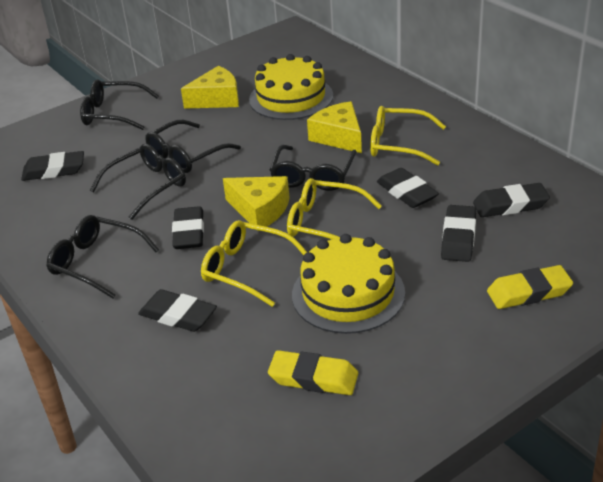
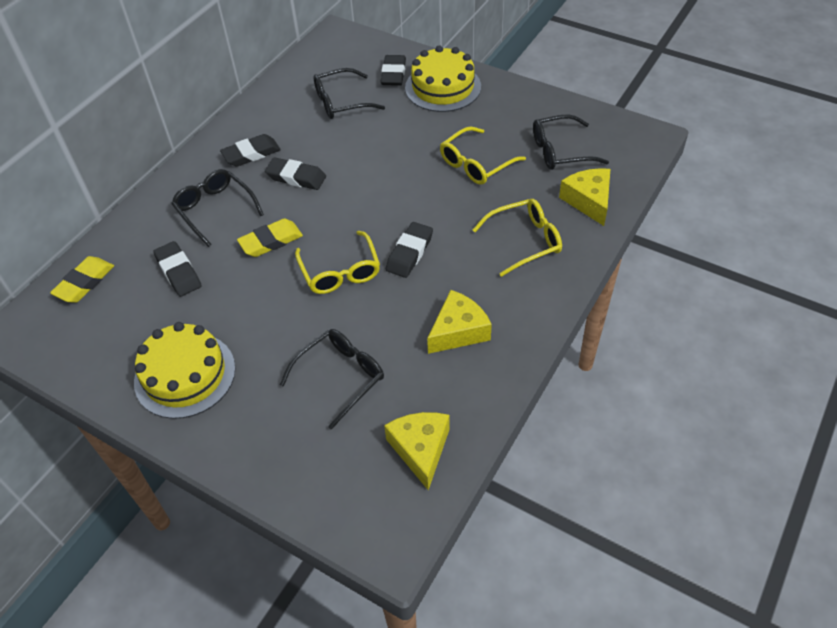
black eraser: 6 -> 5
black glasses: 5 -> 4

